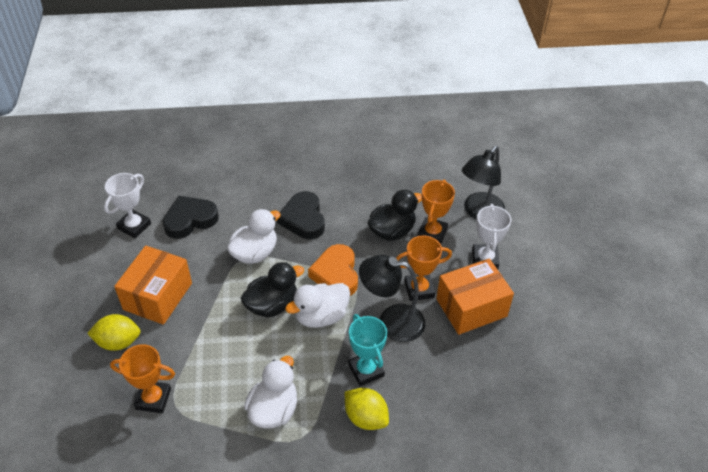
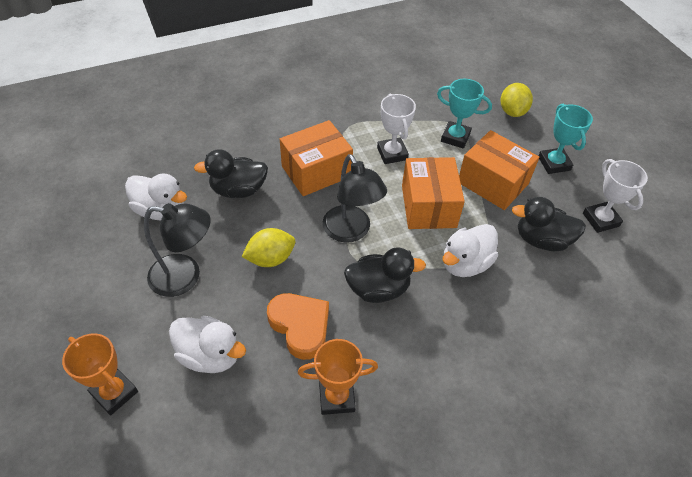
black duck: 2 -> 3
black heart: 2 -> 0
orange box: 2 -> 3
orange trophy: 3 -> 2
turquoise trophy: 1 -> 2

